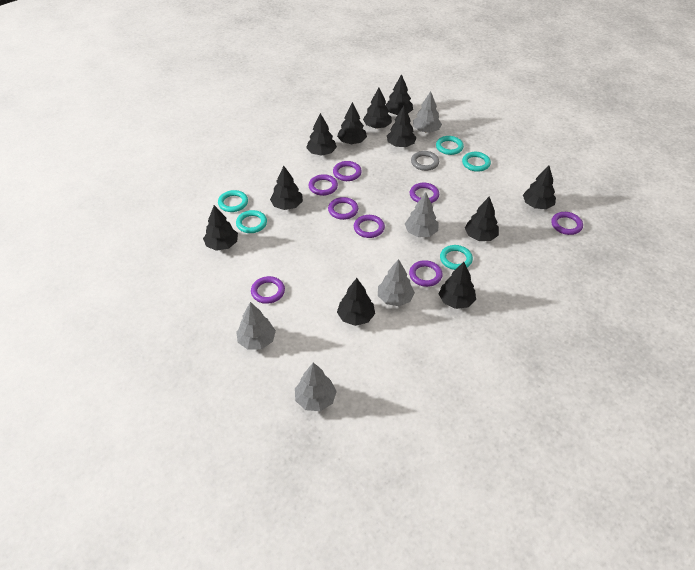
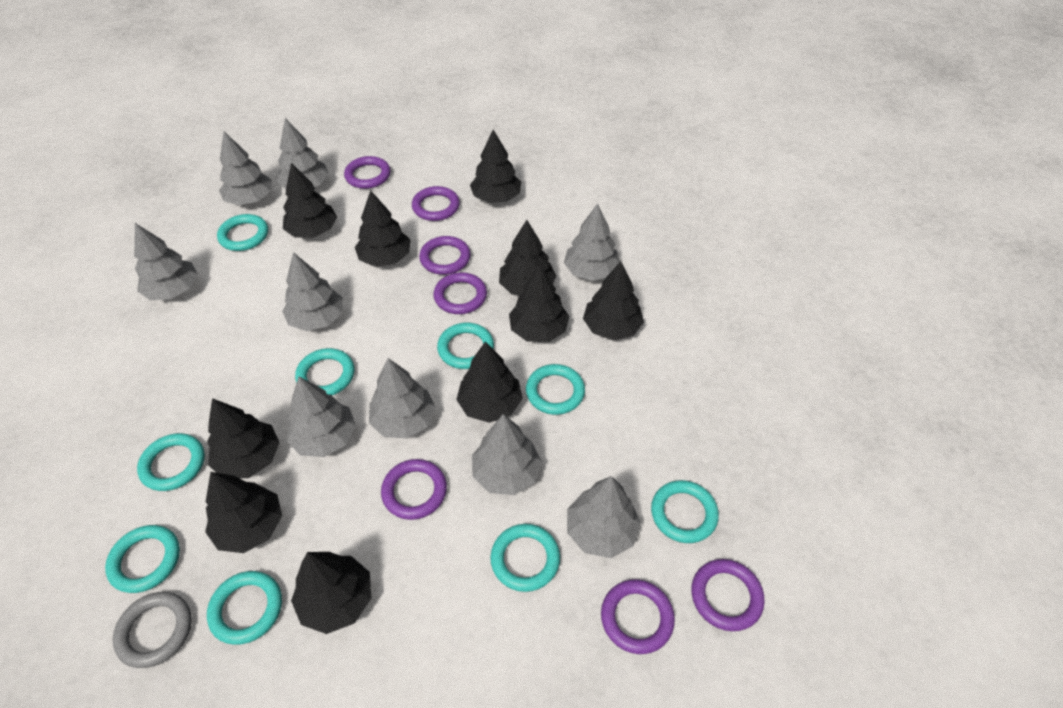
black tree: 11 -> 10
grey tree: 5 -> 9
purple ring: 8 -> 7
turquoise ring: 5 -> 9

